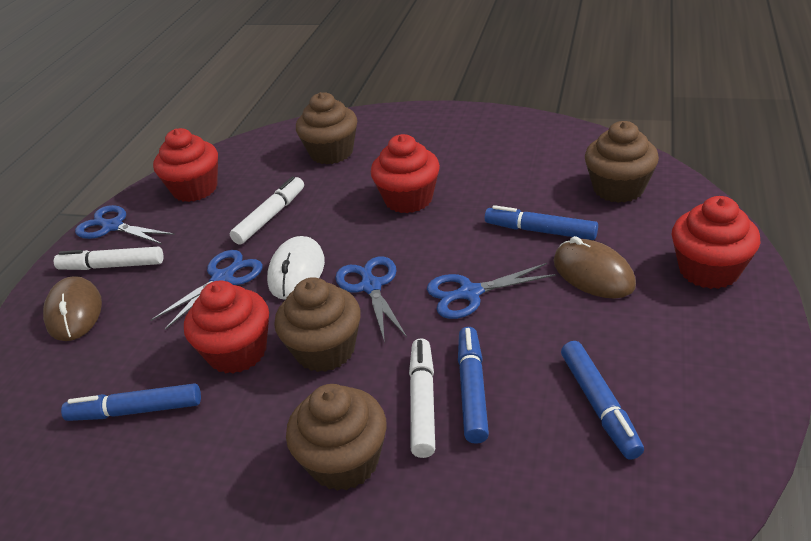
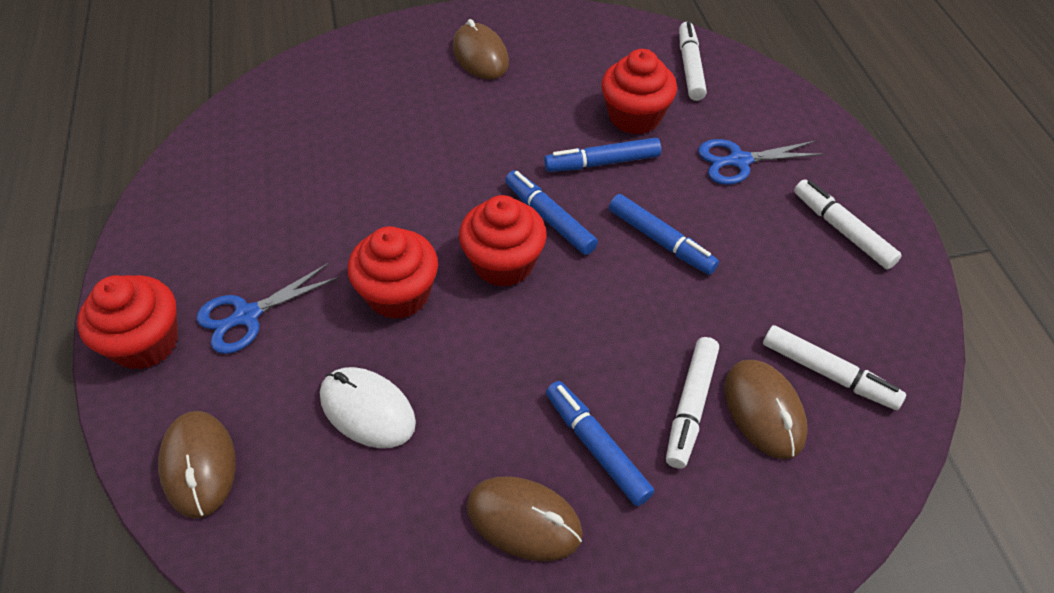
blue scissors: 4 -> 2
brown cupcake: 4 -> 0
brown mouse: 2 -> 4
white marker: 3 -> 4

